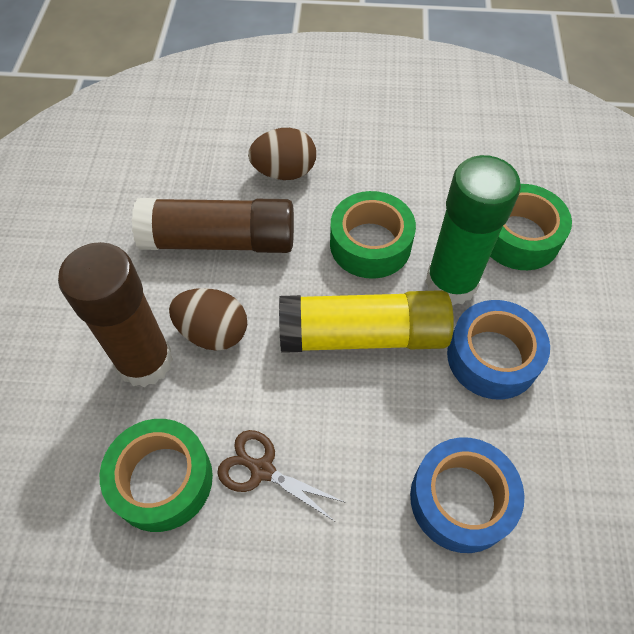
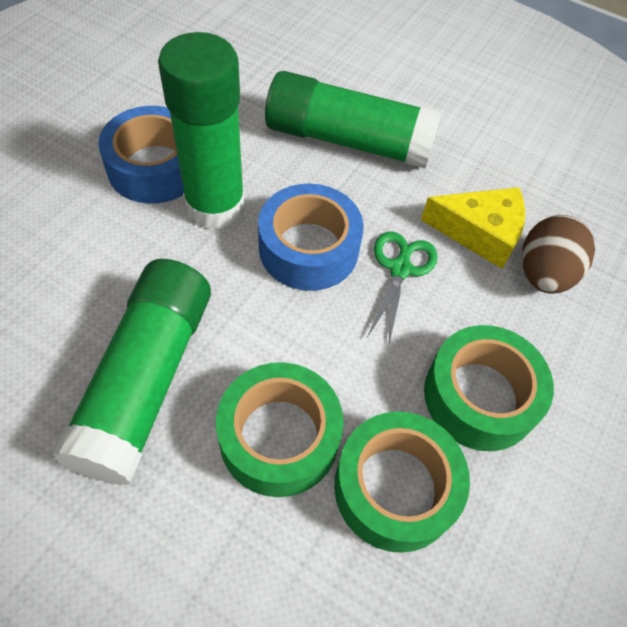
brown egg: 2 -> 1
brown glue stick: 2 -> 0
brown scissors: 1 -> 0
green glue stick: 1 -> 3
green scissors: 0 -> 1
yellow cheese: 0 -> 1
yellow glue stick: 1 -> 0

